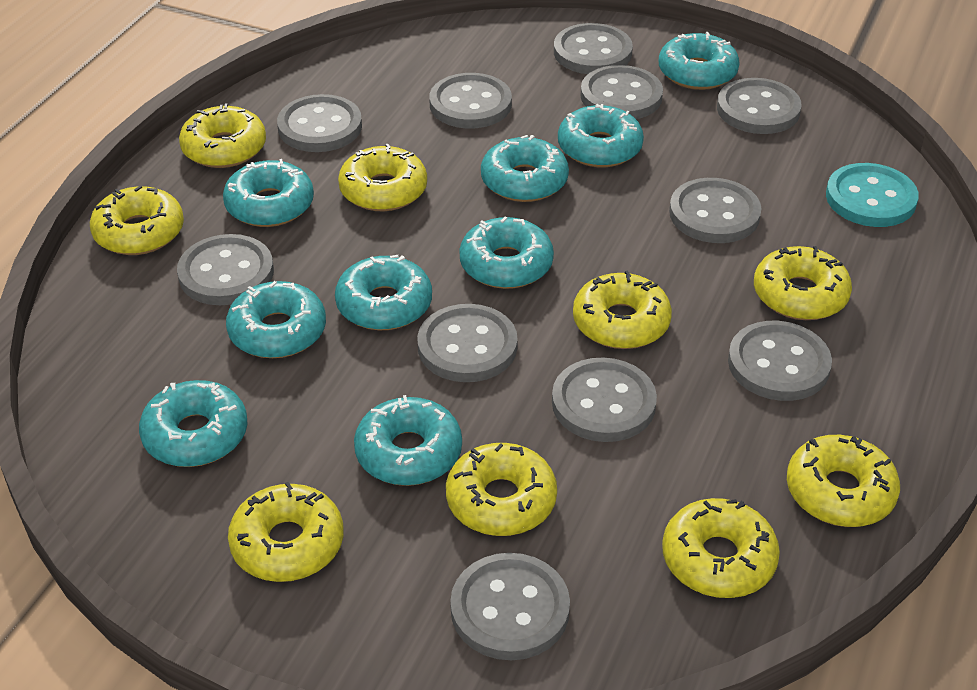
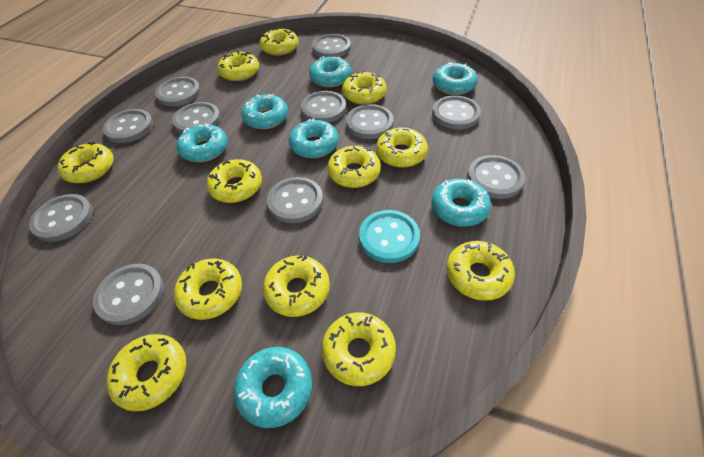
turquoise donut: 9 -> 7
yellow donut: 9 -> 12

